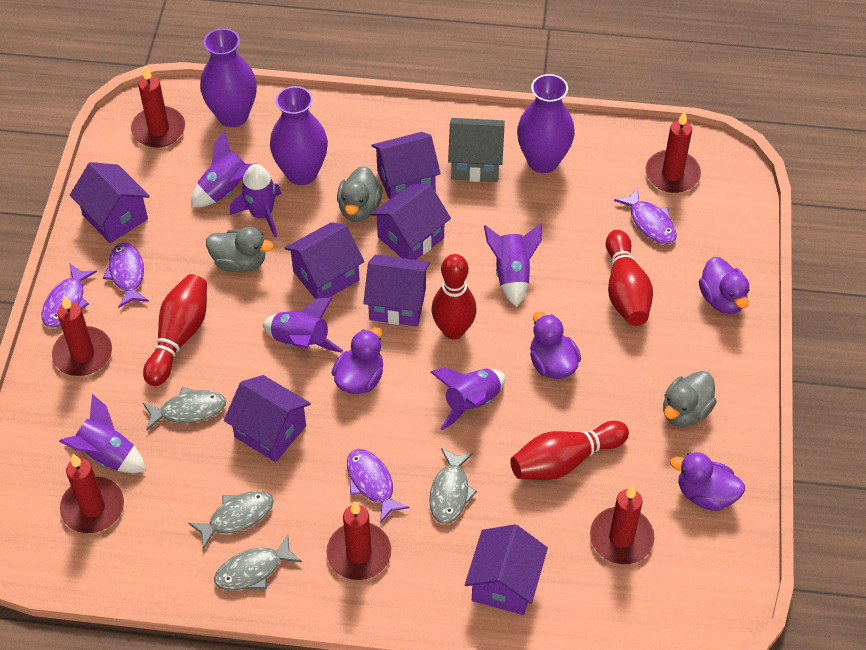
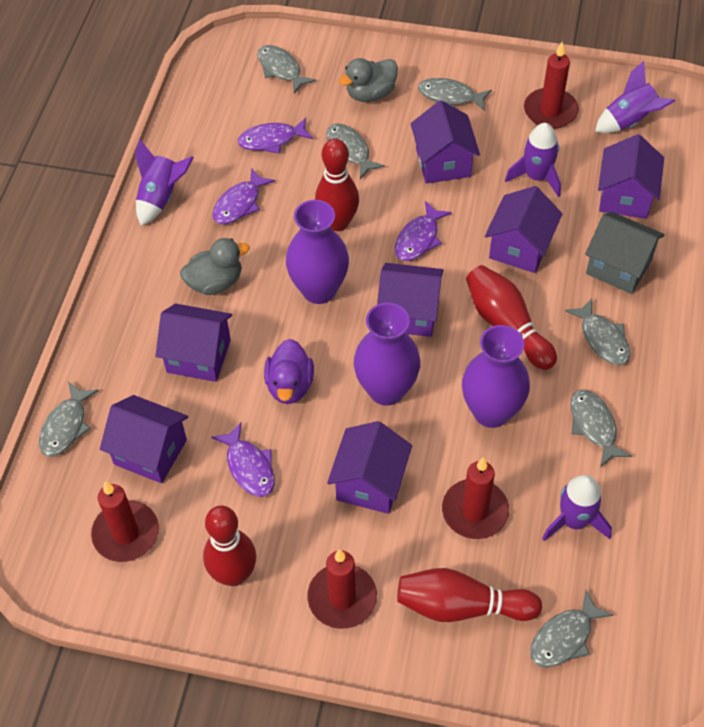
grey duck: 3 -> 2
grey fish: 4 -> 7
purple duck: 4 -> 1
purple rocket: 6 -> 4
red candle: 6 -> 4

